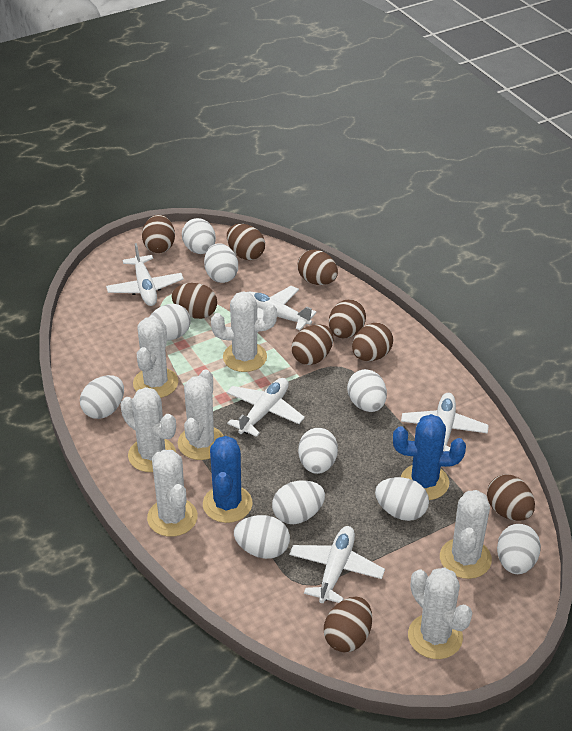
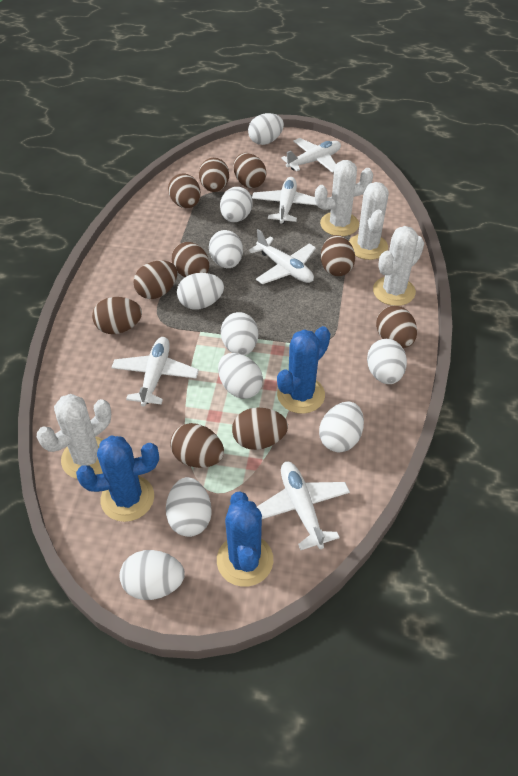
blue cactus: 2 -> 3
brown egg: 9 -> 10
white cactus: 7 -> 4

